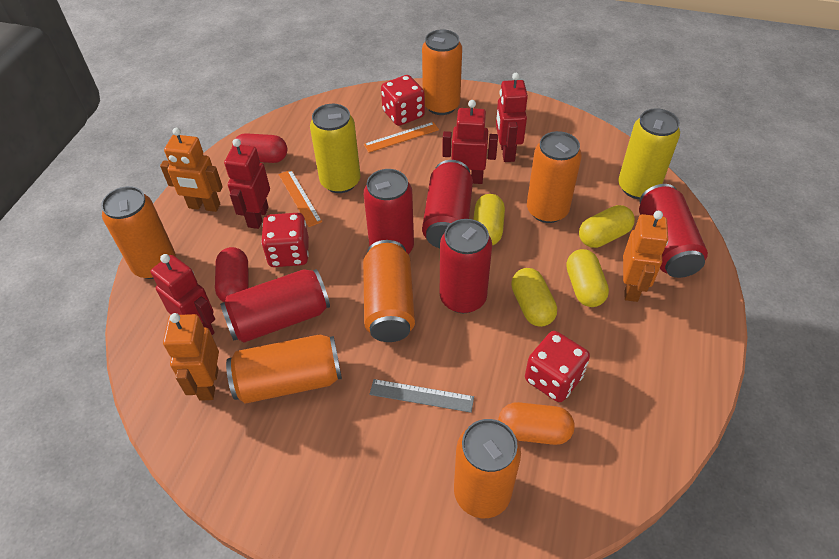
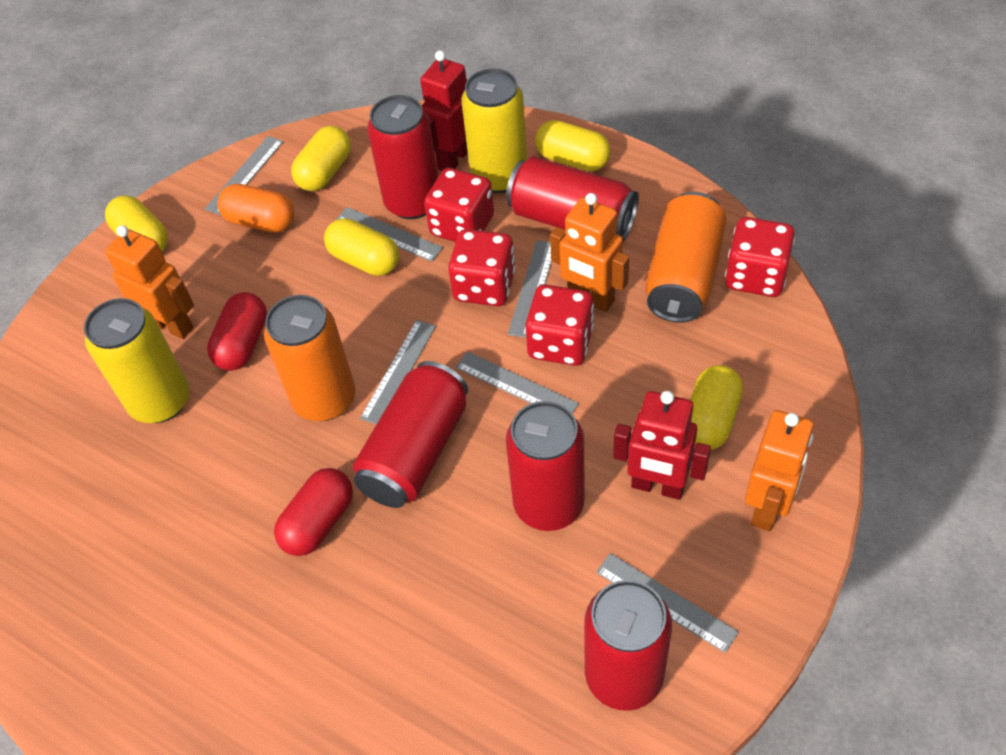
grey ruler: 1 -> 6
orange can: 6 -> 2
orange ruler: 2 -> 0
red dice: 3 -> 4
red robot: 4 -> 2
yellow capsule: 4 -> 5

